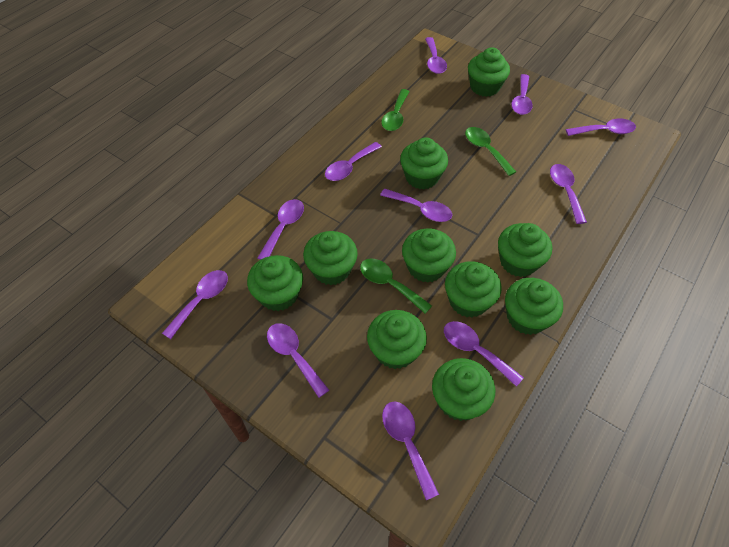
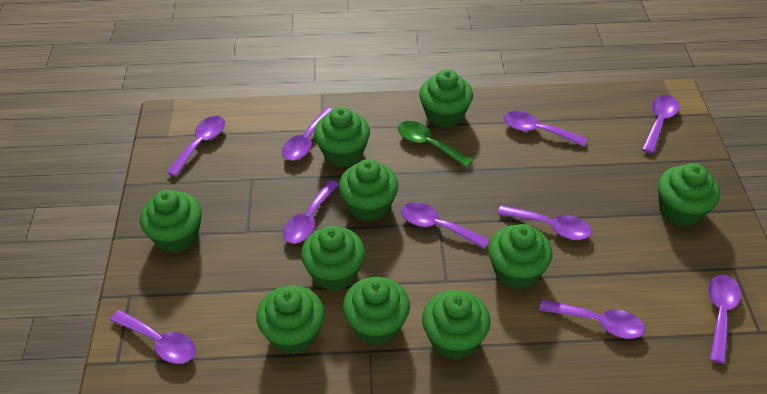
green spoon: 3 -> 1
purple spoon: 11 -> 10

